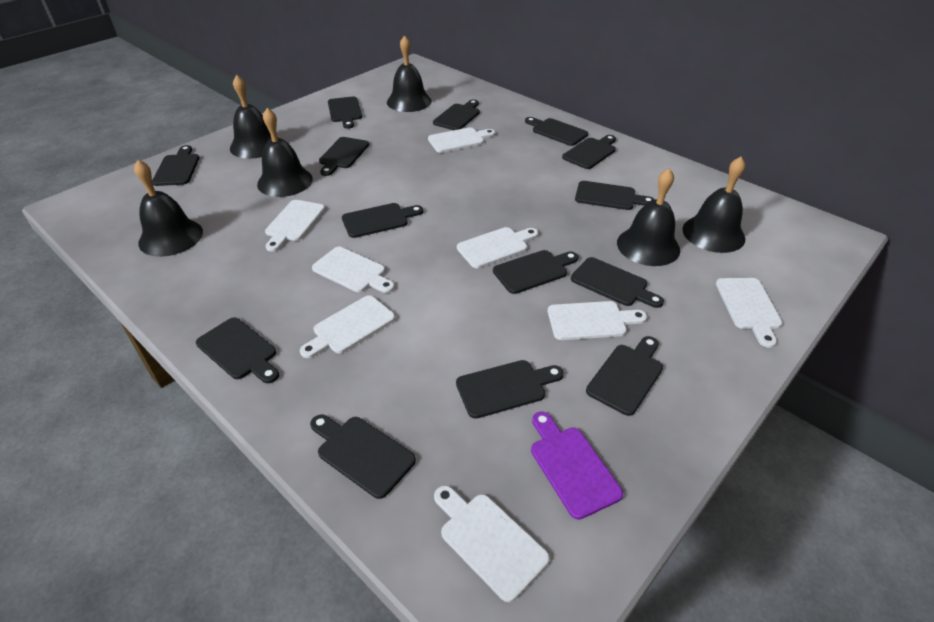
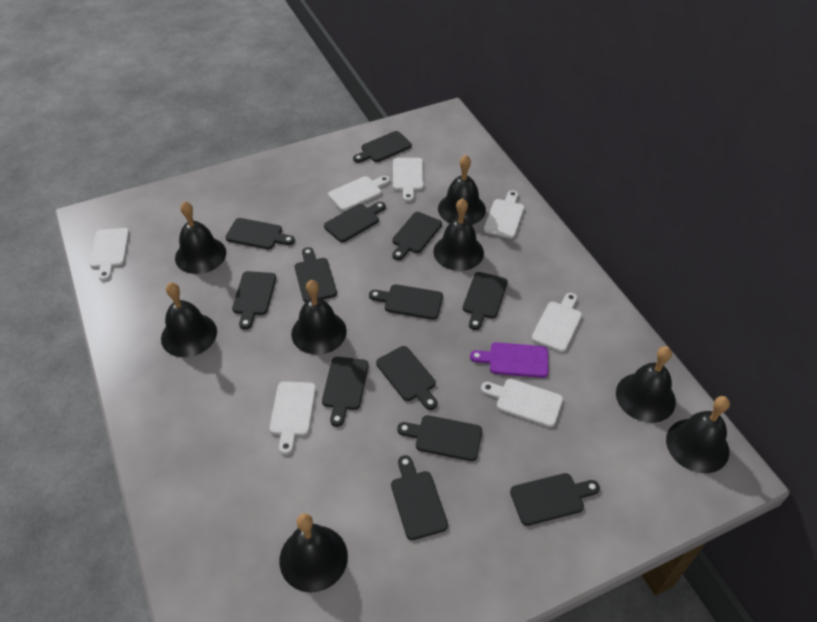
black bell: 6 -> 8
black cutting board: 14 -> 13
white cutting board: 8 -> 7

